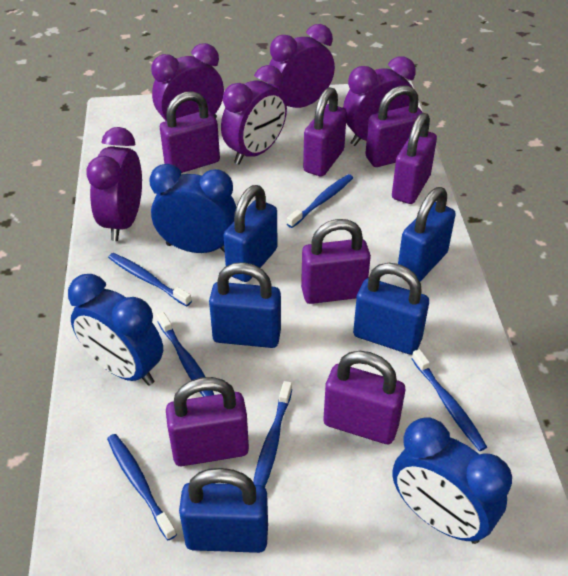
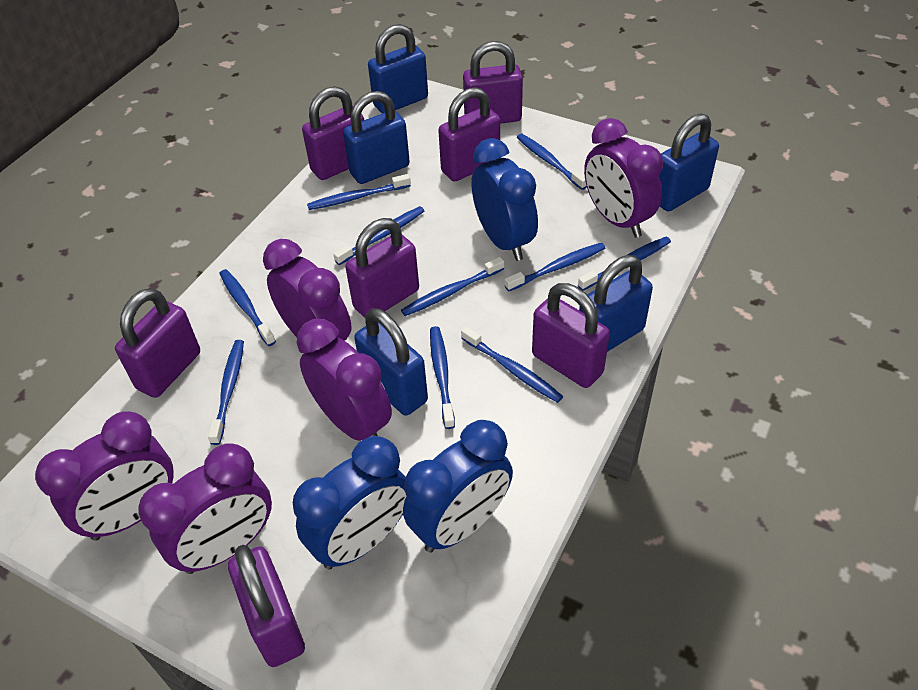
blue toothbrush: 6 -> 10

